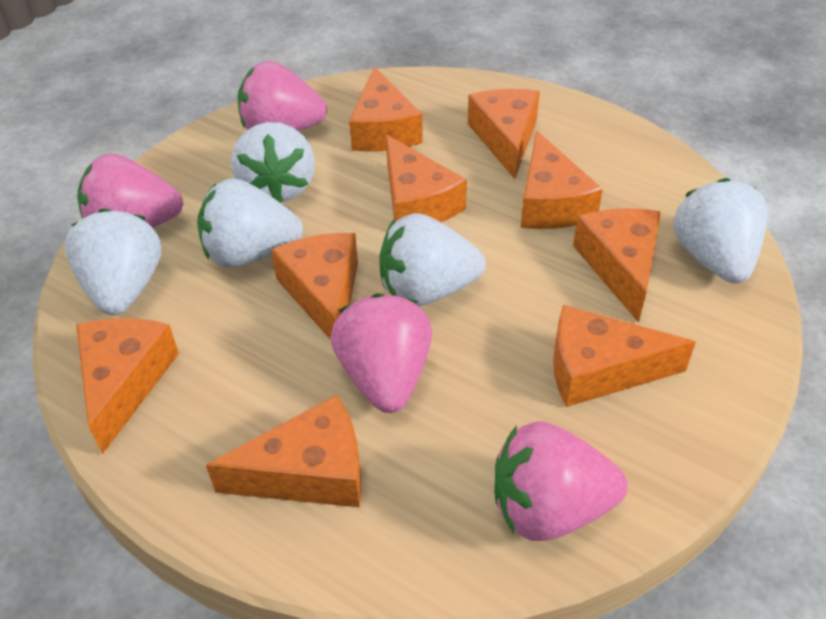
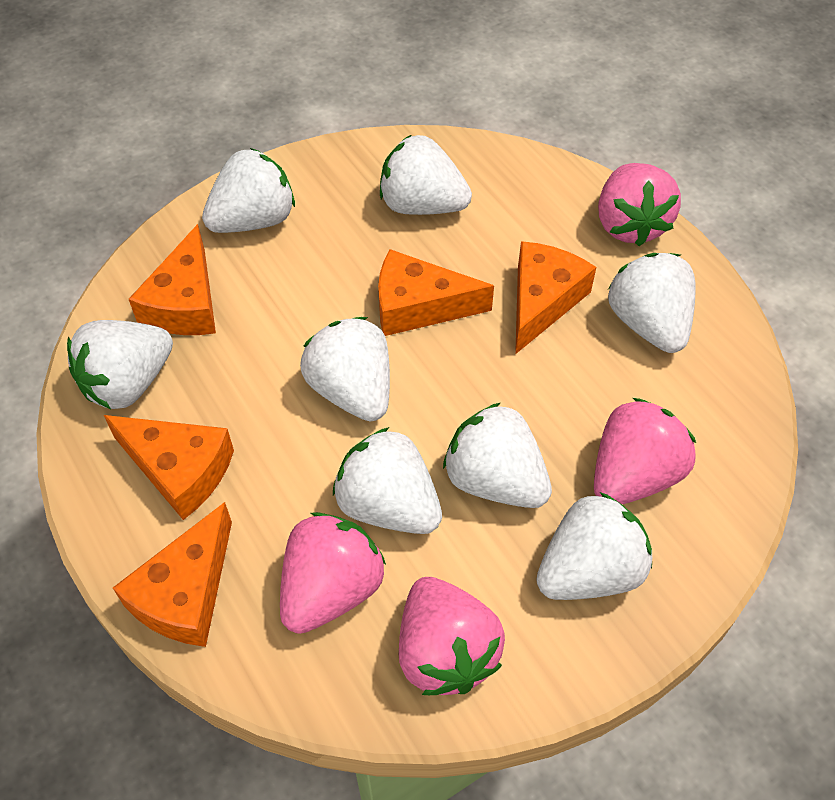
orange cheese: 9 -> 5
white strawberry: 5 -> 8

